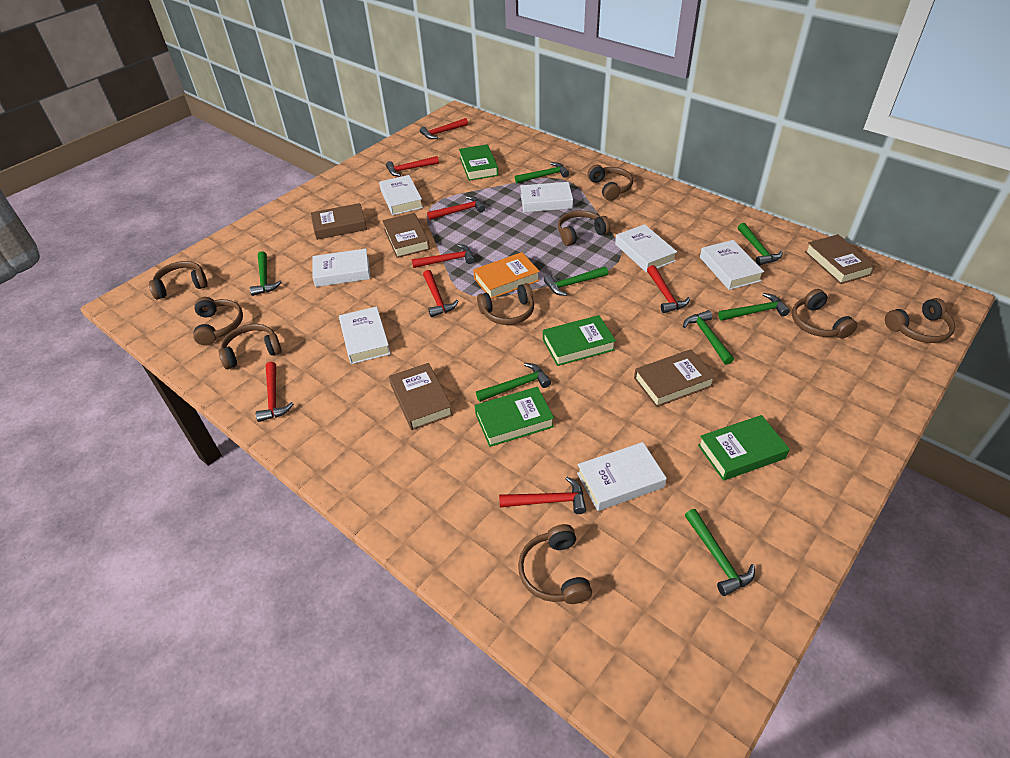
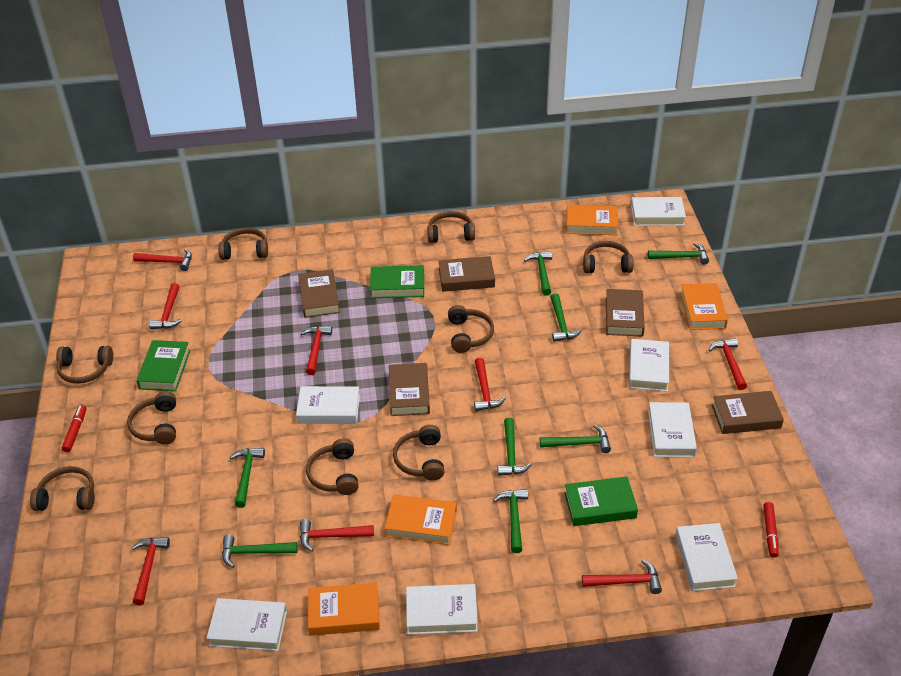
green book: 4 -> 3
orange book: 1 -> 4
red marker: 0 -> 2

